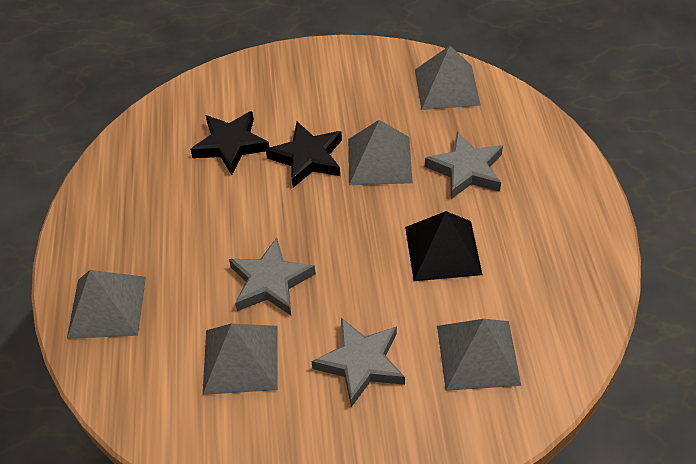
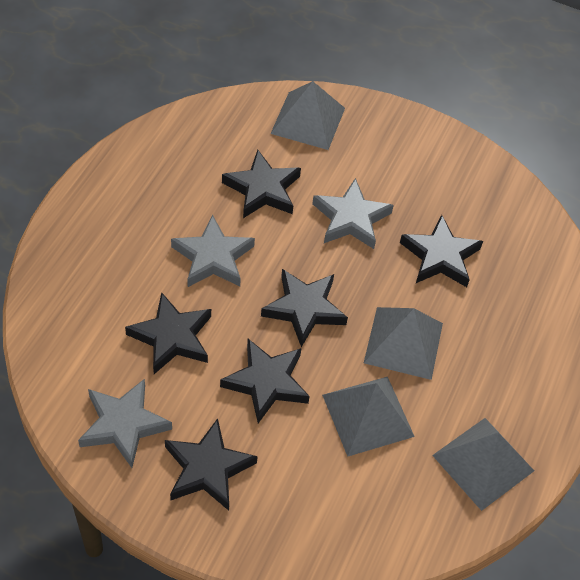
black pyramid: 1 -> 0
black star: 2 -> 6
grey pyramid: 5 -> 4

